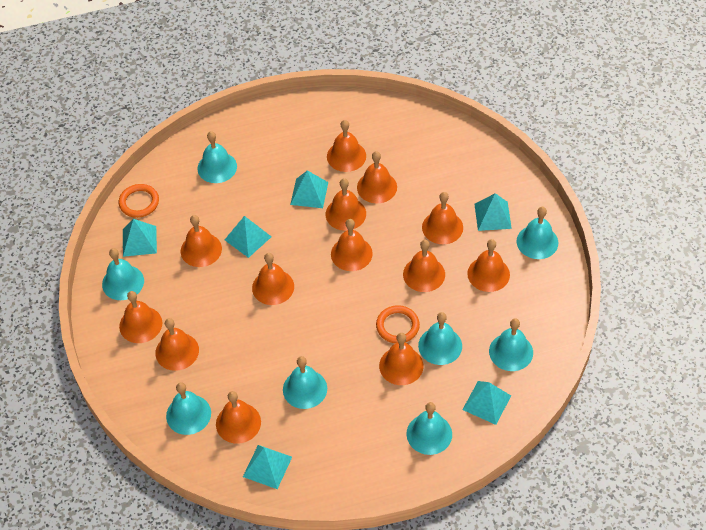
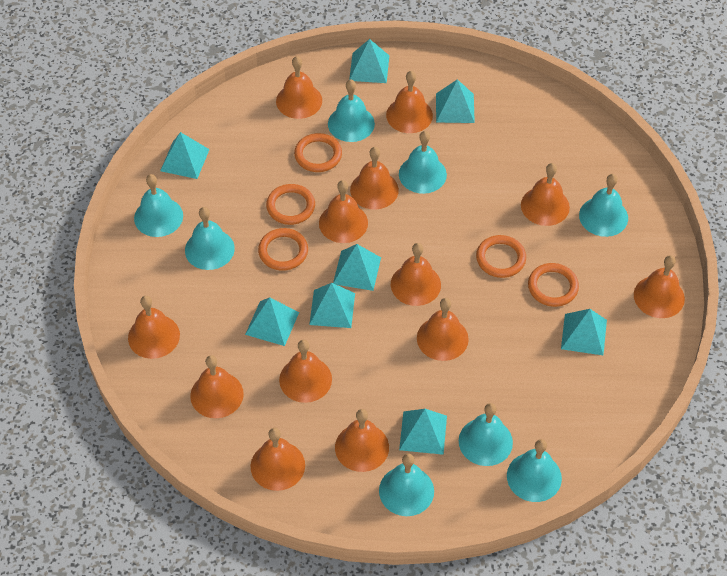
orange ring: 2 -> 5
turquoise pyramid: 6 -> 8

